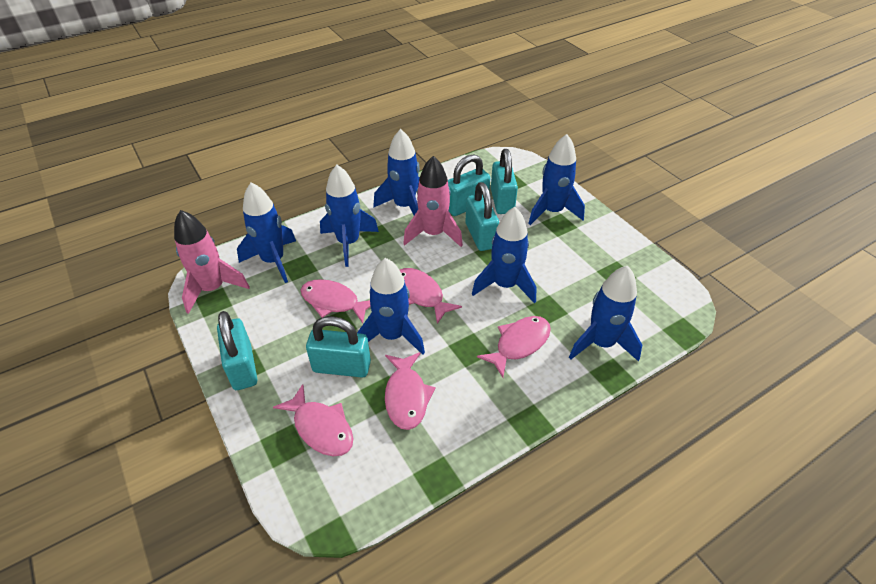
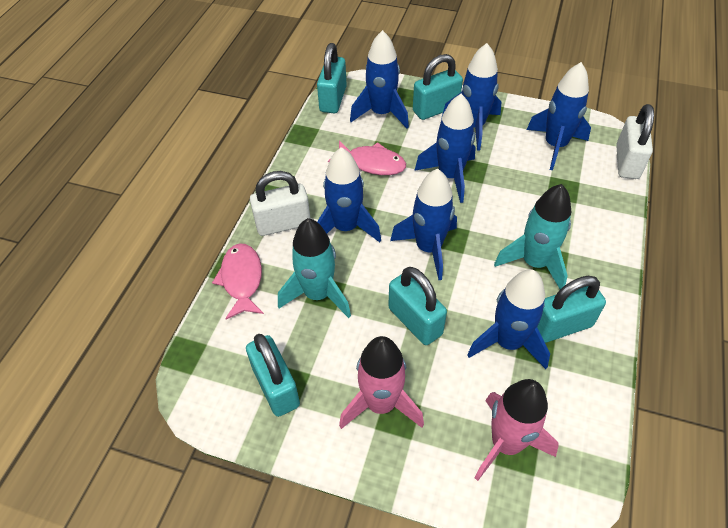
pink fish: 5 -> 2
turquoise rocket: 0 -> 2
white padlock: 0 -> 2

